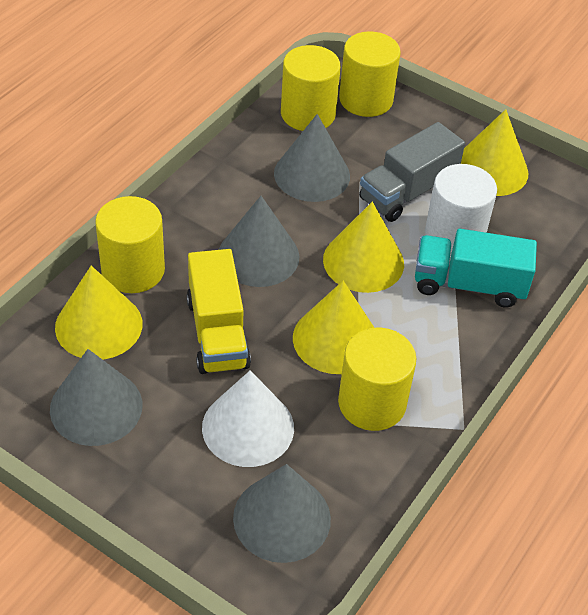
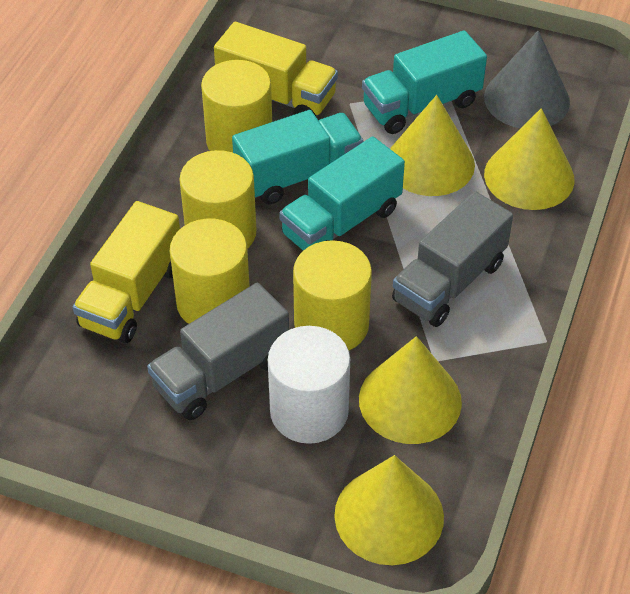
grey cone: 4 -> 1
grey truck: 1 -> 2
turquoise truck: 1 -> 3
white cone: 1 -> 0
yellow truck: 1 -> 2

